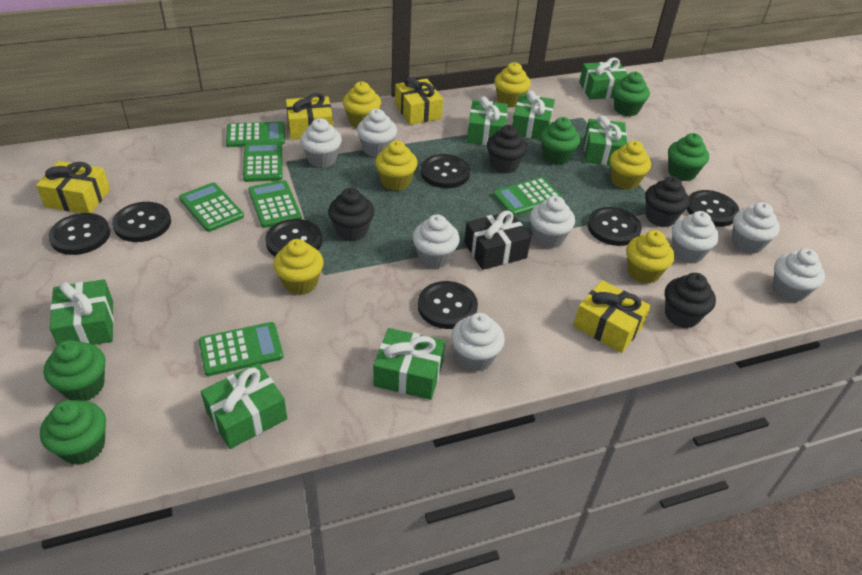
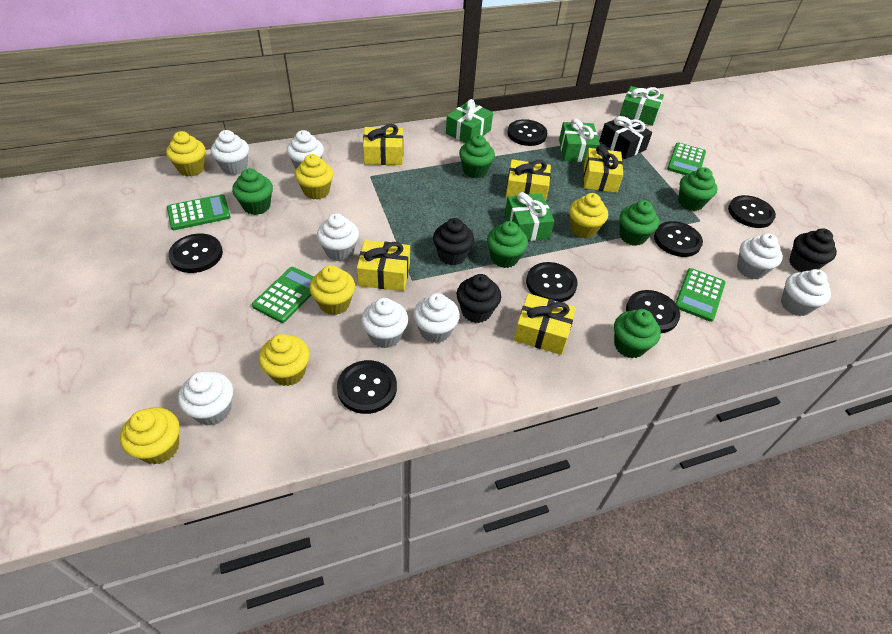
black cupcake: 4 -> 3
green calculator: 6 -> 4
green cupcake: 5 -> 6
green gift: 7 -> 4
yellow gift: 4 -> 5

